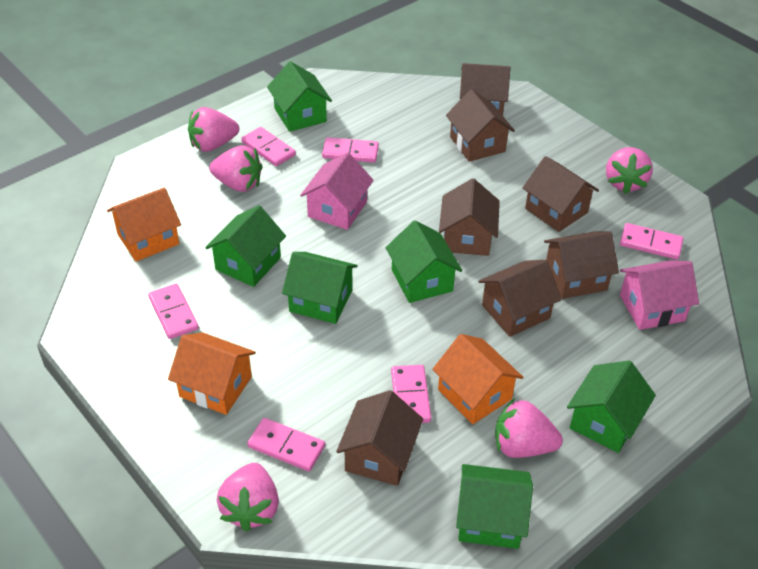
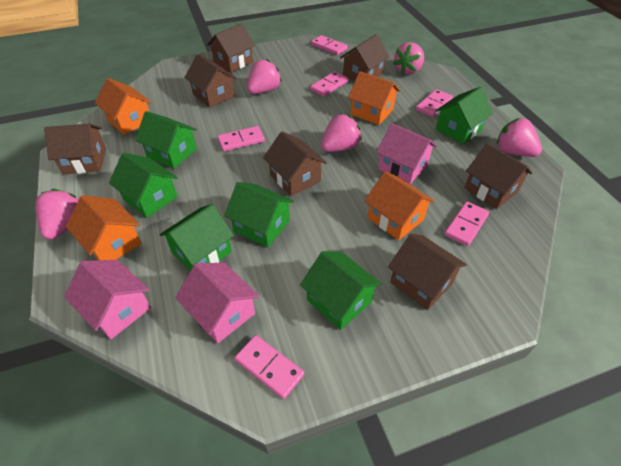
orange house: 3 -> 4
pink house: 2 -> 3

